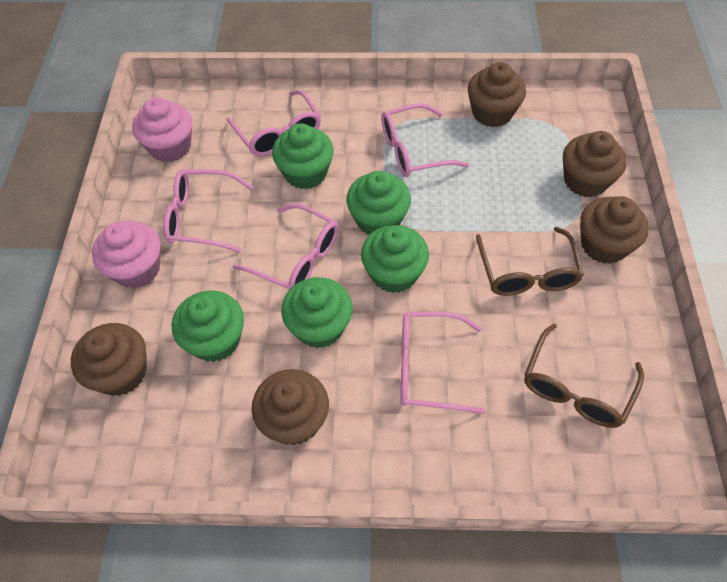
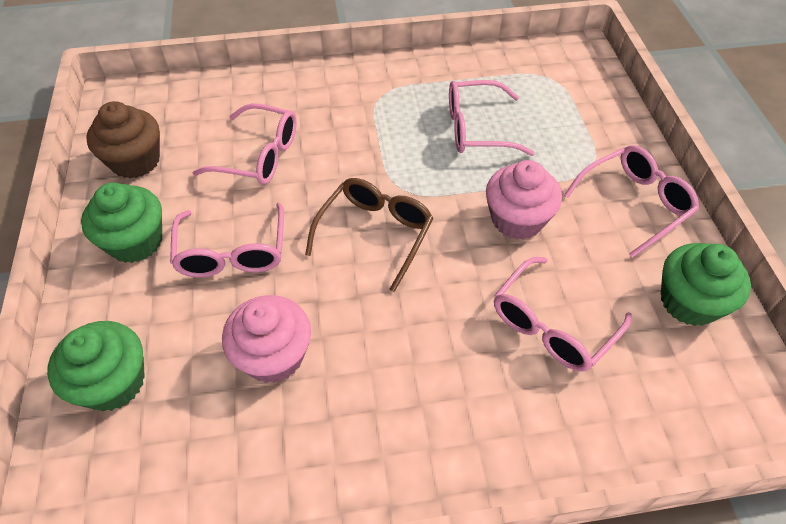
brown cupcake: 5 -> 1
brown glasses: 2 -> 1
green cupcake: 5 -> 3

